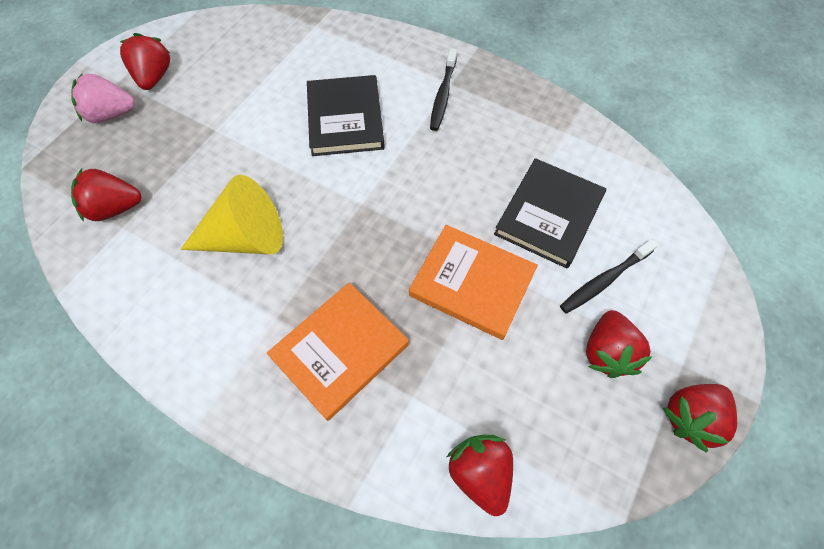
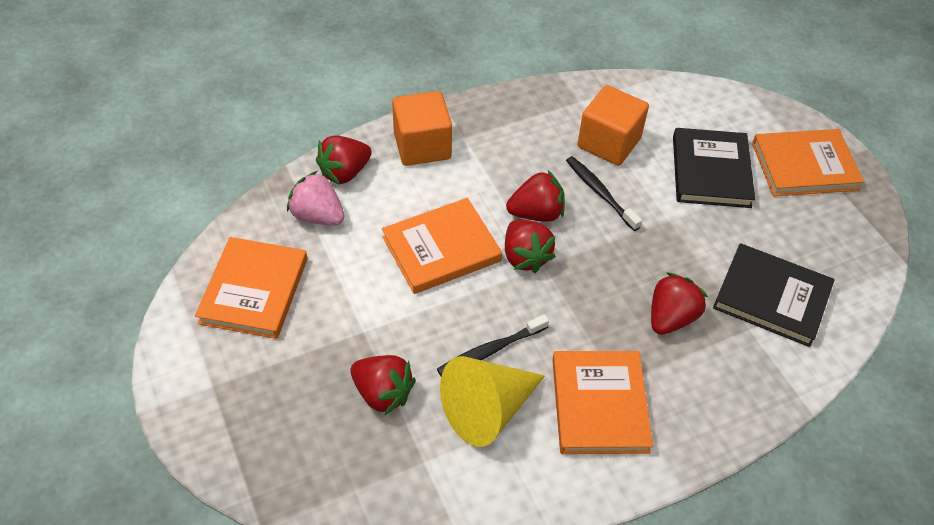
orange book: 2 -> 4
orange cube: 0 -> 2

